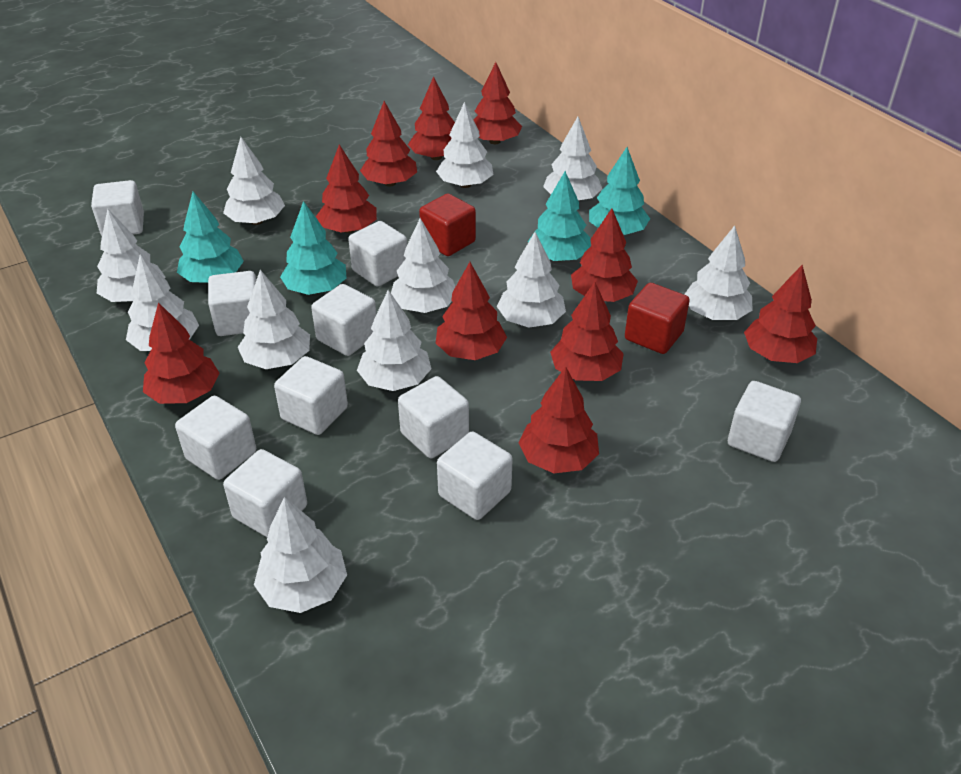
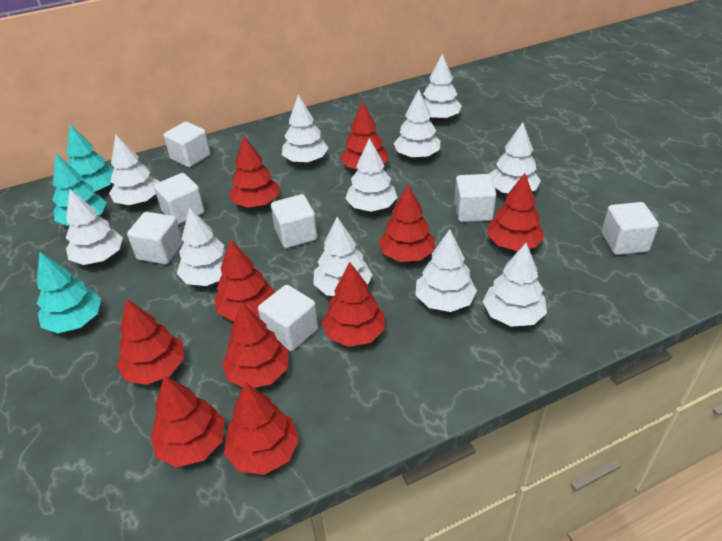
red cube: 2 -> 0
turquoise tree: 4 -> 3
white cube: 10 -> 7

